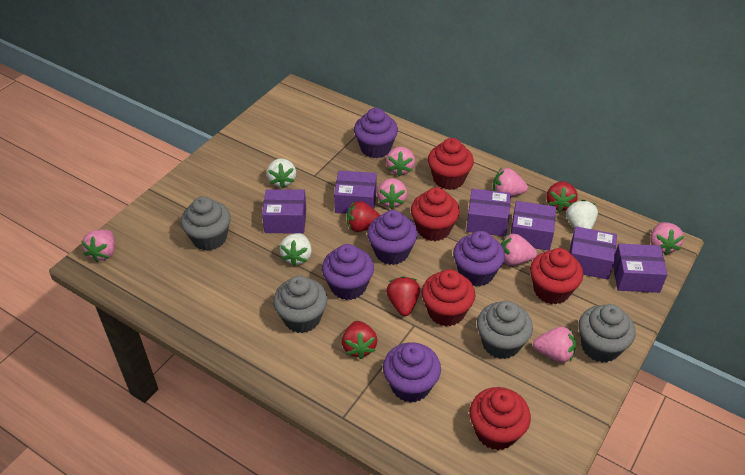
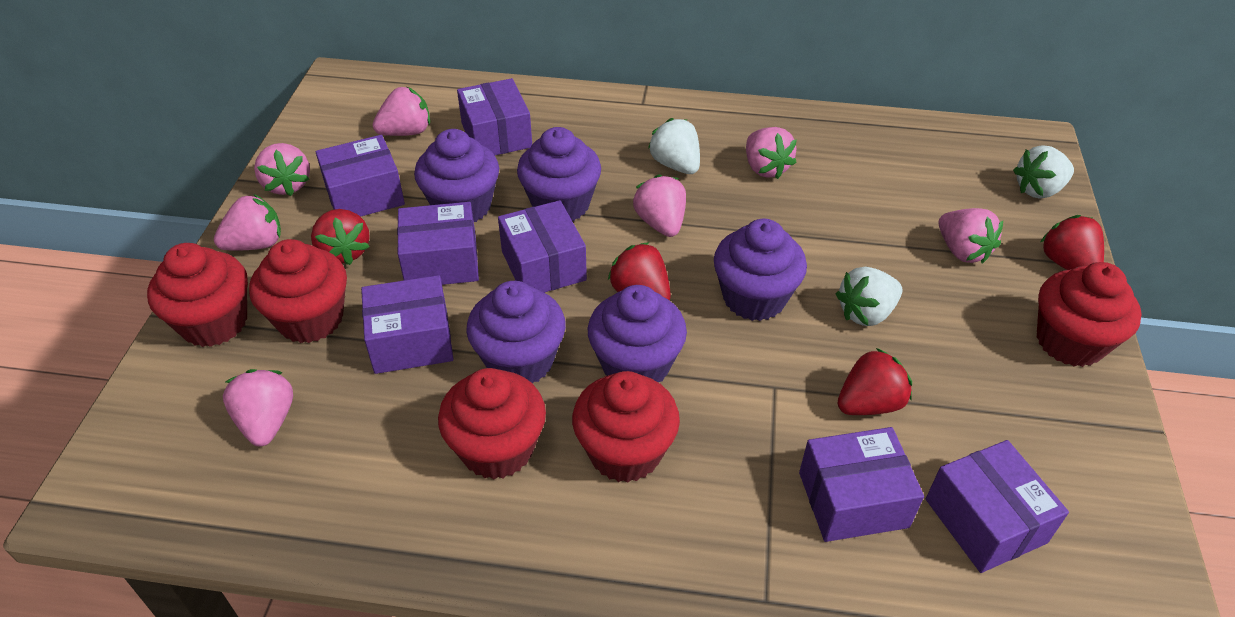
grey cupcake: 4 -> 0
purple box: 6 -> 7

